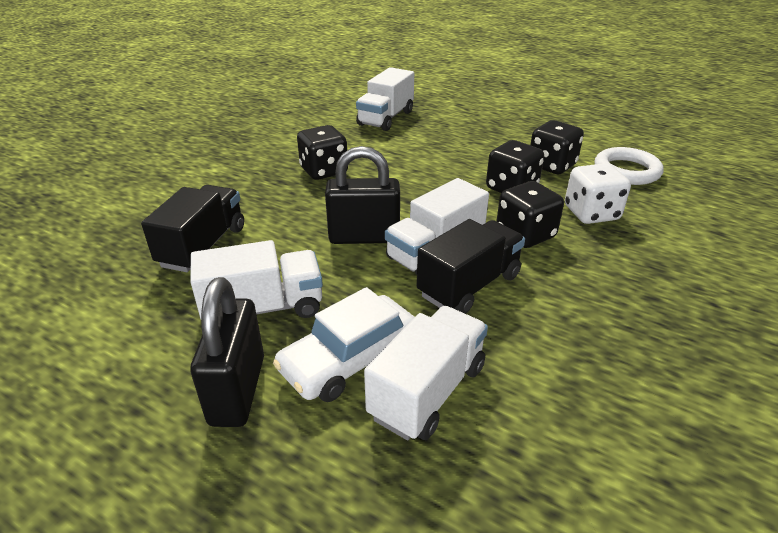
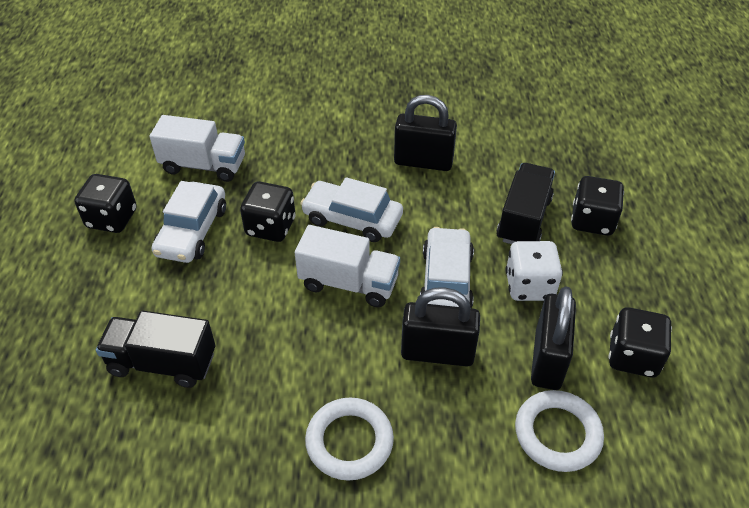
black padlock: 2 -> 3
white car: 1 -> 3
white ring: 1 -> 2
white truck: 4 -> 2

